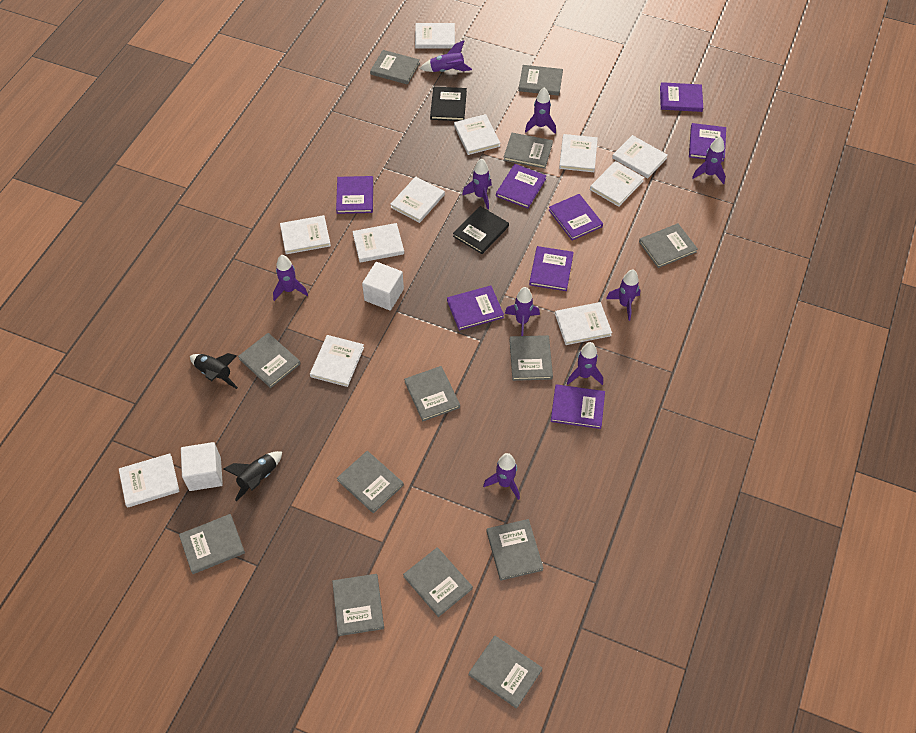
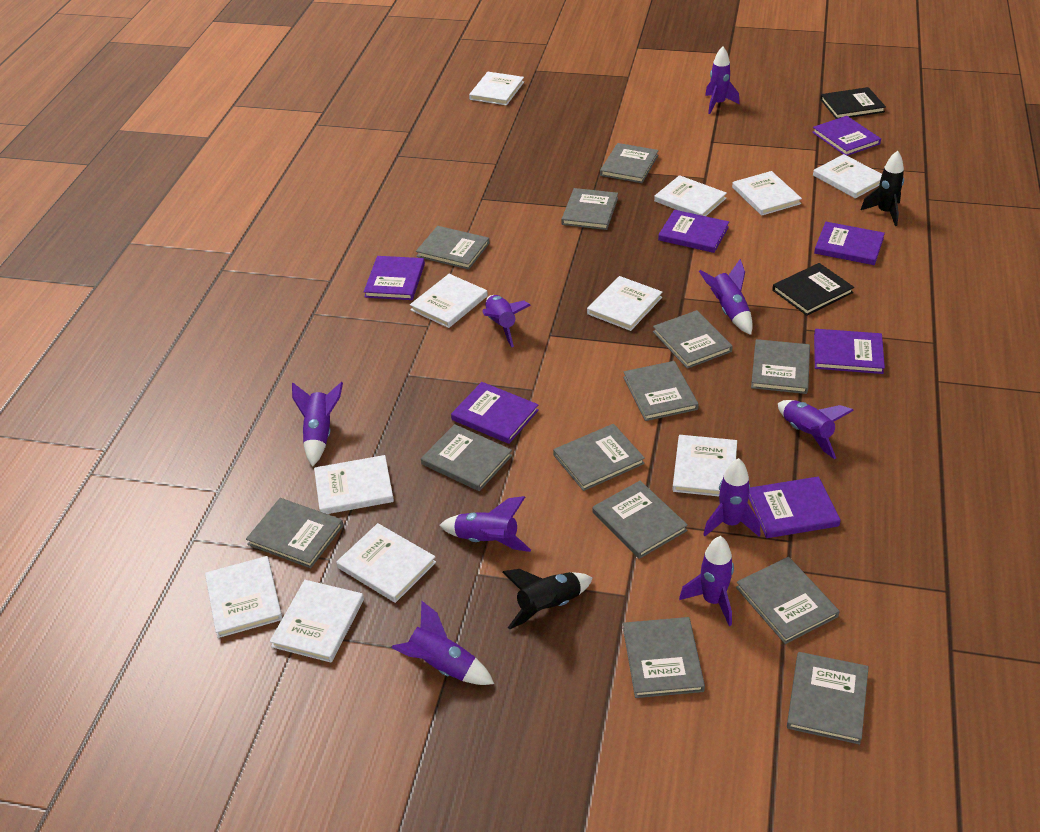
purple book: 8 -> 7
white cube: 2 -> 0

